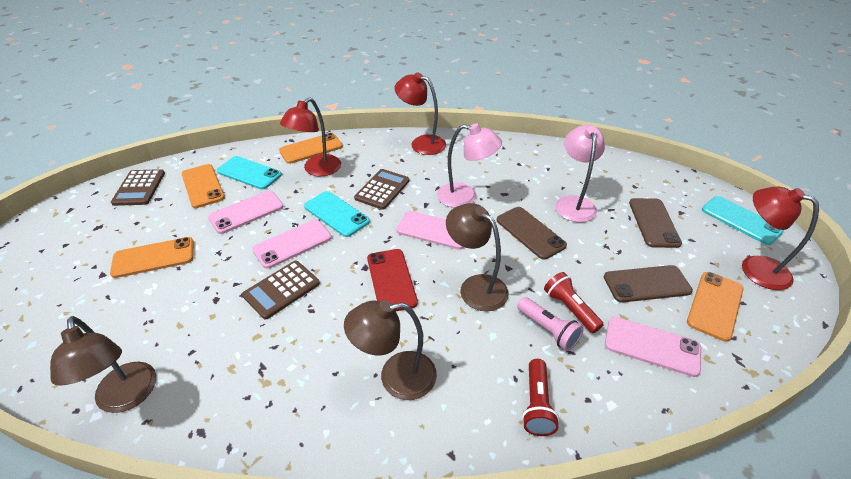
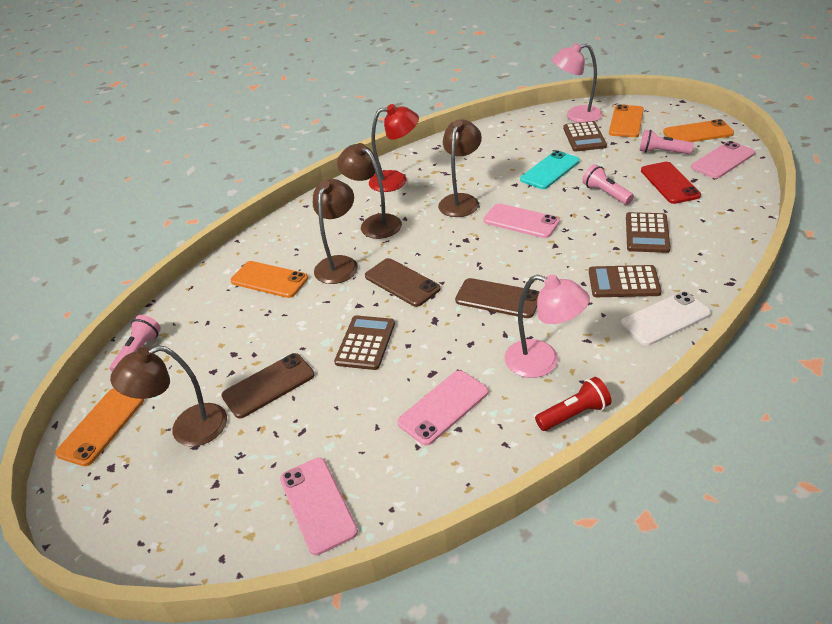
brown calculator: 3 -> 4
brown lamp: 3 -> 4
pink flashlight: 1 -> 3
red flashlight: 2 -> 1
red lamp: 3 -> 1
turquoise phone: 3 -> 1
white phone: 0 -> 1

